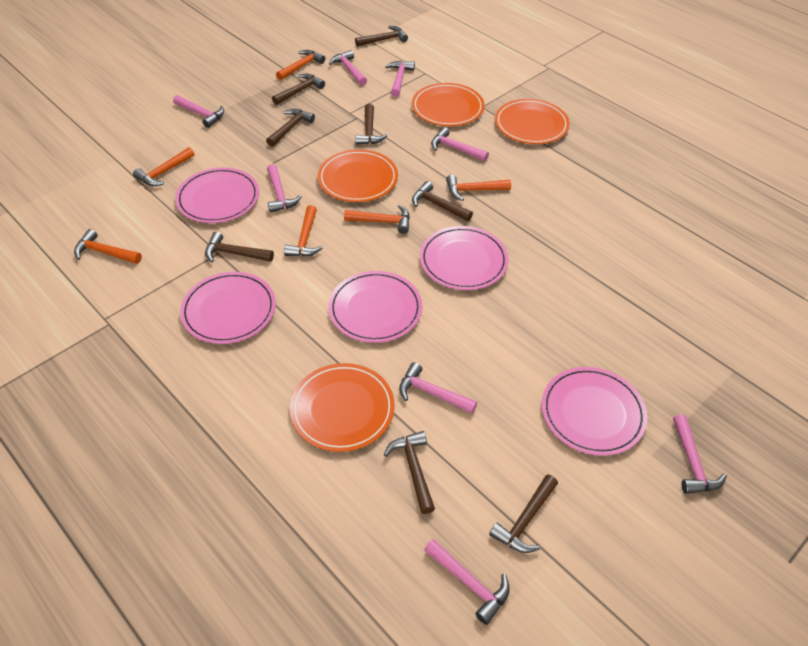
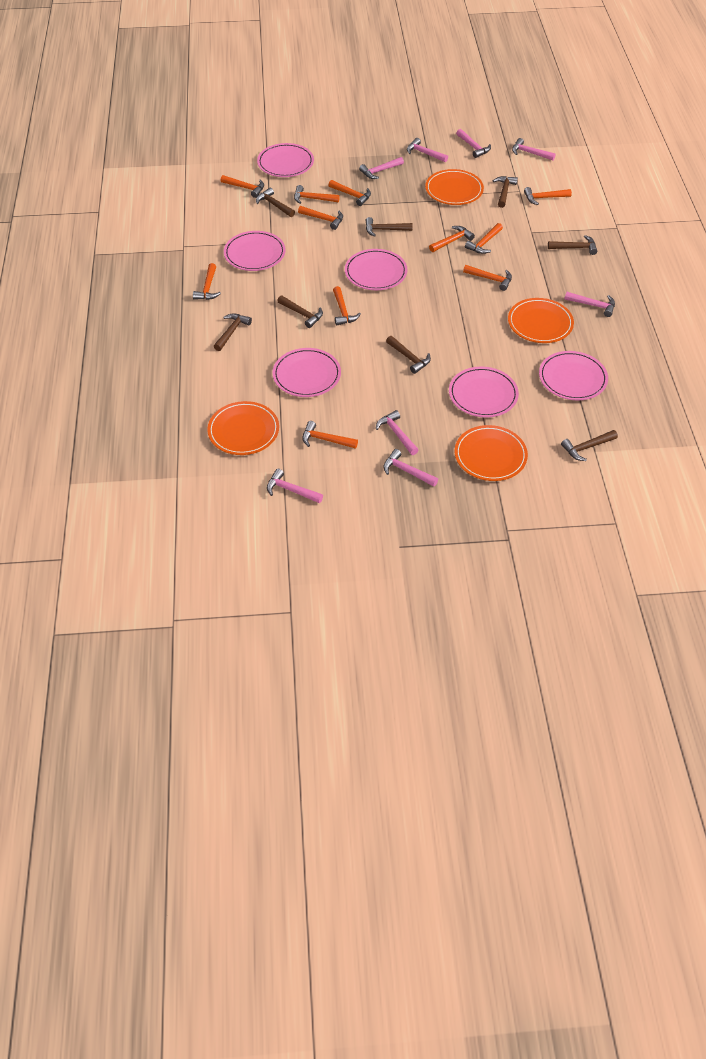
orange hammer: 6 -> 11
pink plate: 5 -> 6

